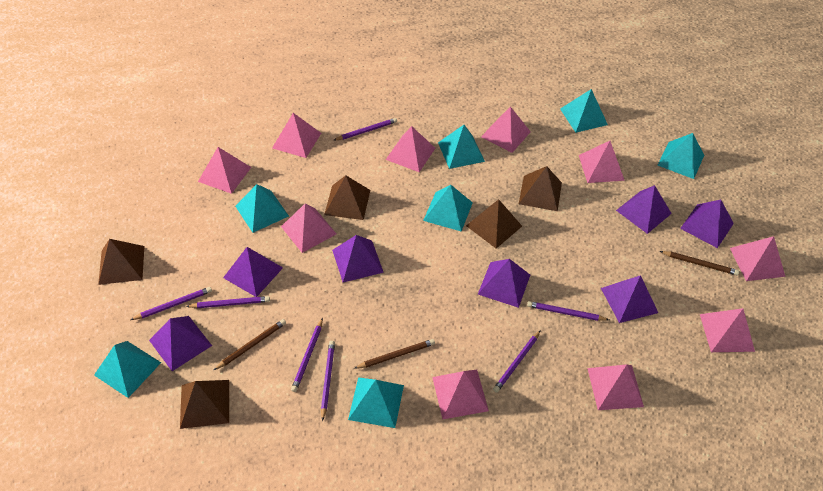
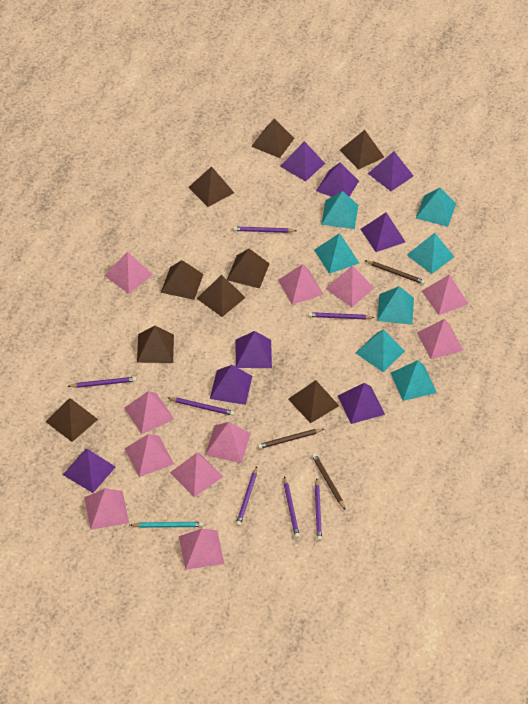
brown pyramid: 5 -> 9
pink pyramid: 10 -> 11
purple pyramid: 7 -> 8
turquoise pencil: 0 -> 1

